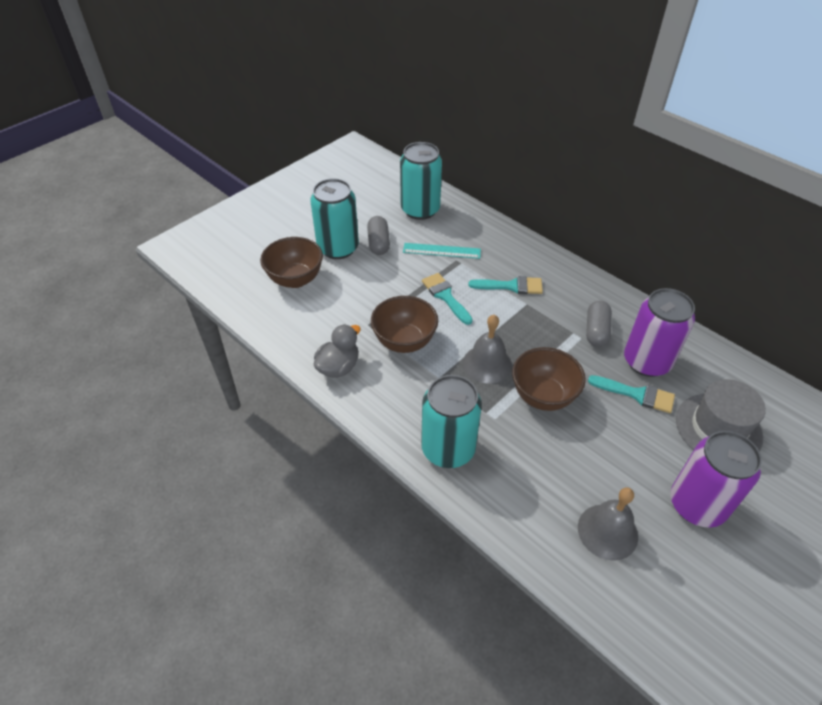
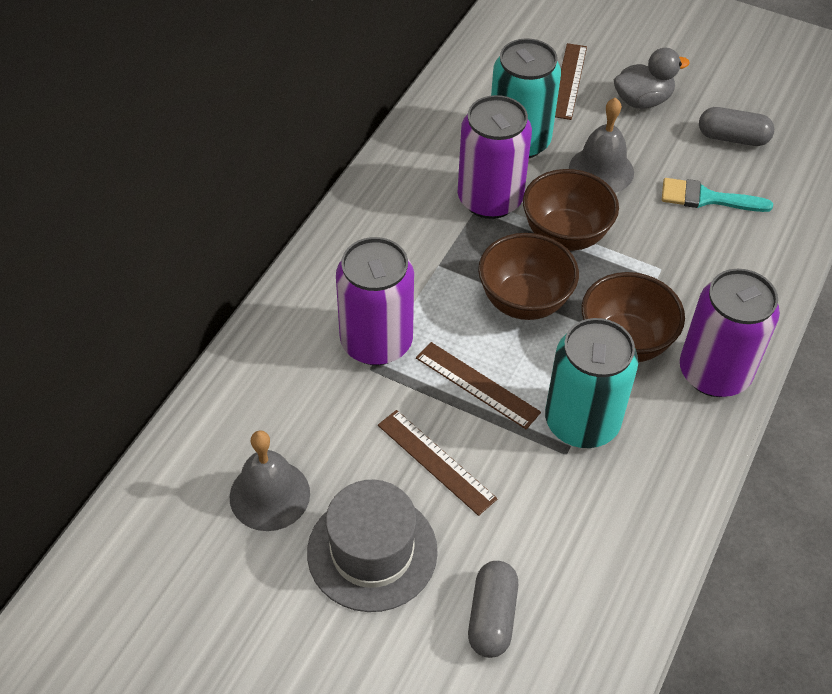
brown ruler: 0 -> 3
purple can: 2 -> 3
turquoise brush: 3 -> 1
turquoise can: 3 -> 2
turquoise ruler: 1 -> 0

